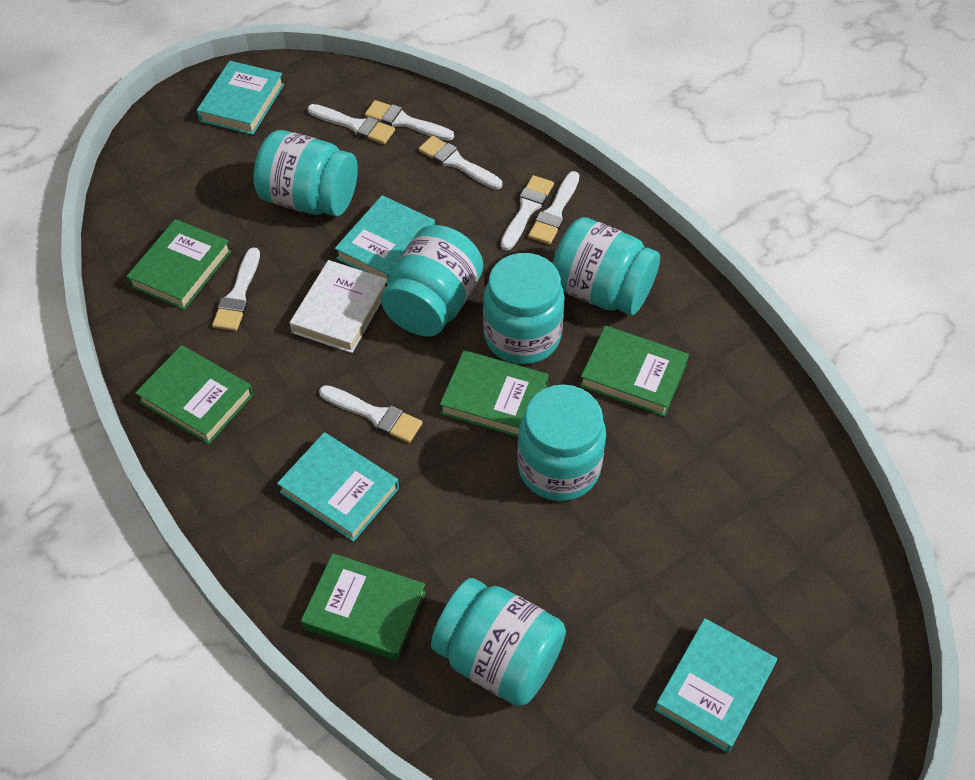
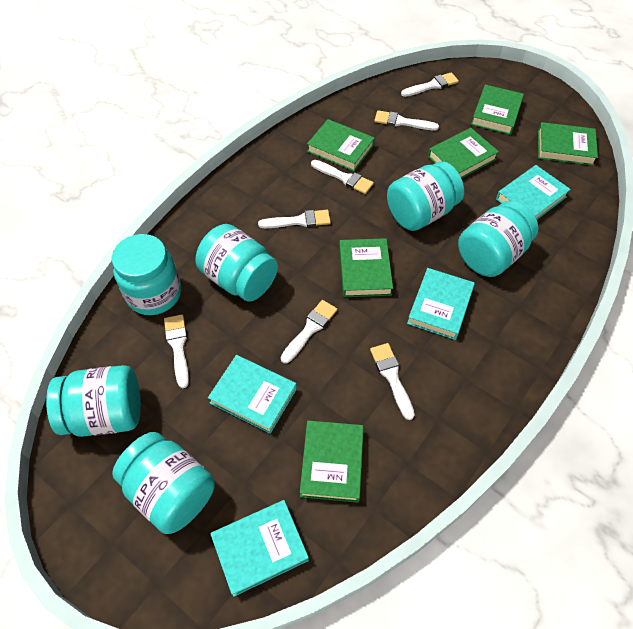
green book: 5 -> 6
white book: 1 -> 0

